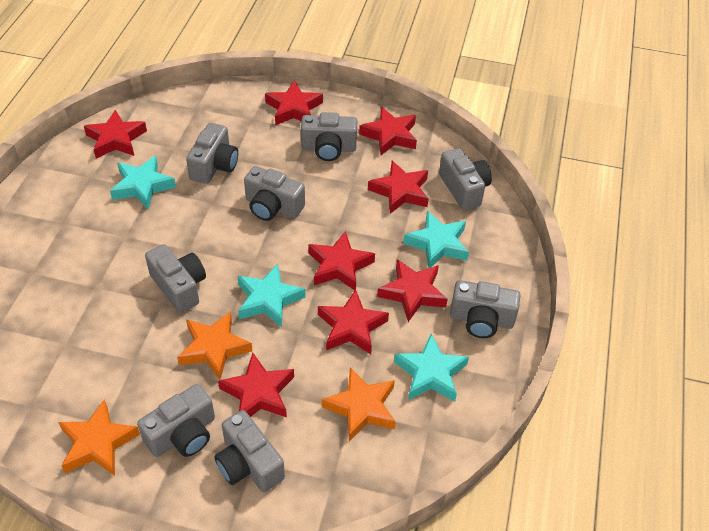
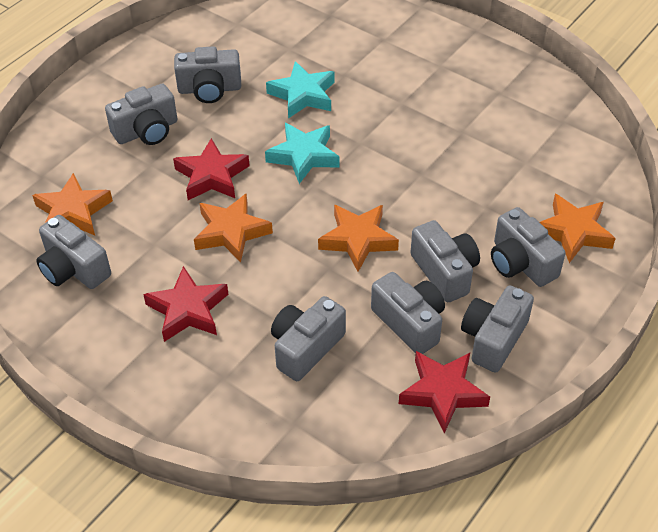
orange star: 3 -> 4
red star: 8 -> 3
turquoise star: 4 -> 2

